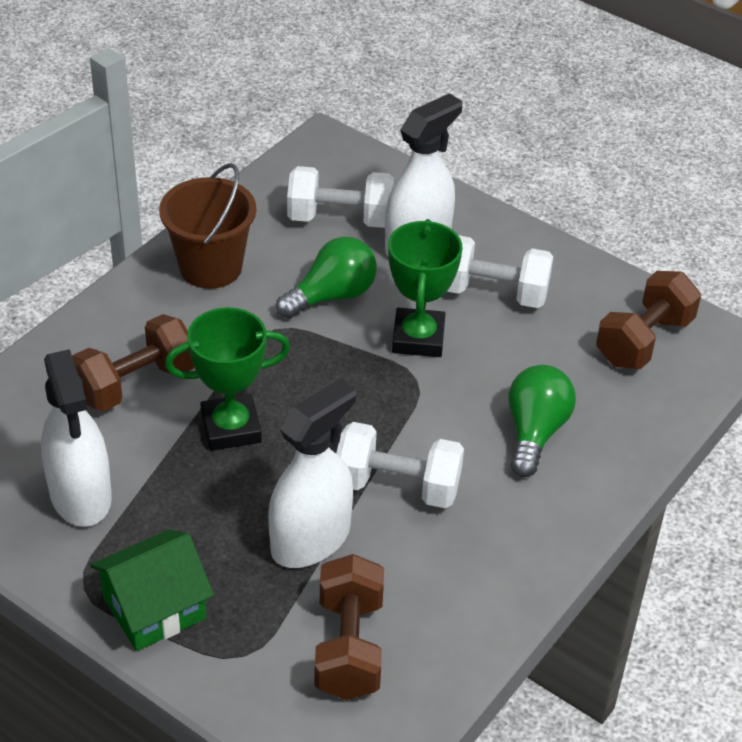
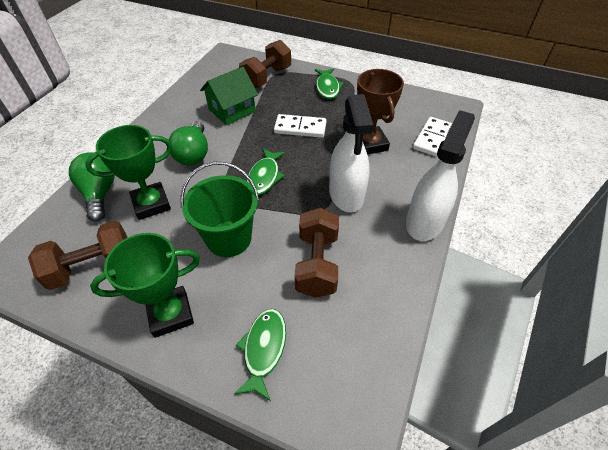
brown bucket: 1 -> 0
brown trophy: 0 -> 1
green bucket: 0 -> 1
green fish: 0 -> 3
white domino: 0 -> 2
white dumbbell: 3 -> 0
white spray bottle: 3 -> 2

